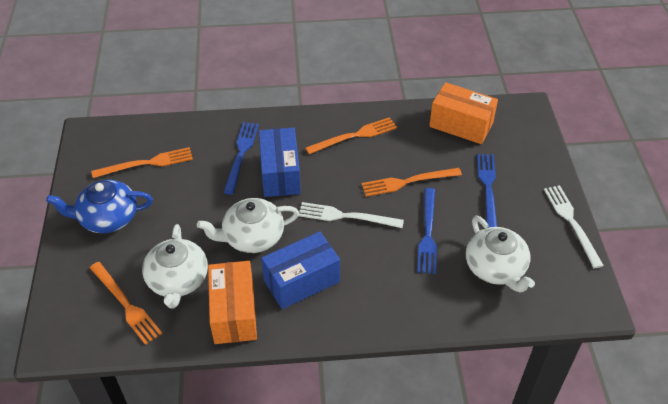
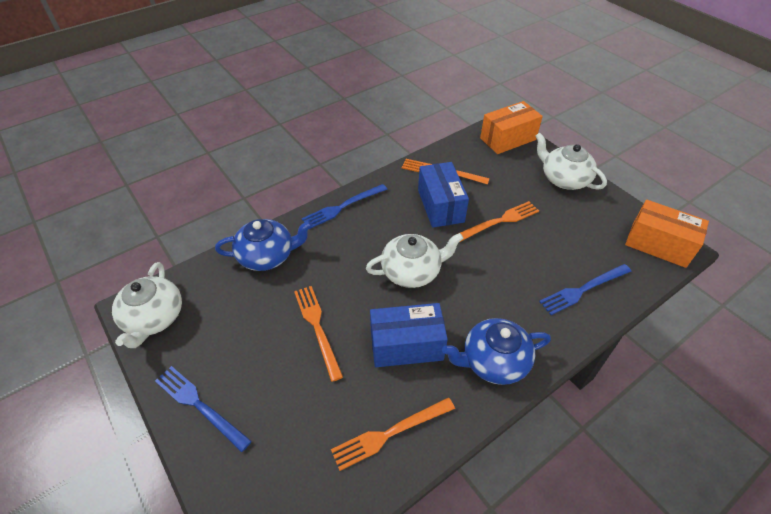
blue teapot: 1 -> 2
white fork: 2 -> 0

